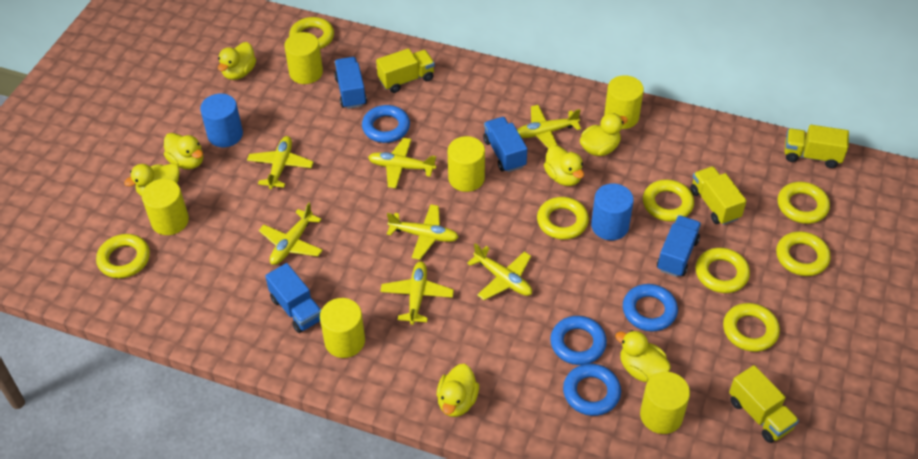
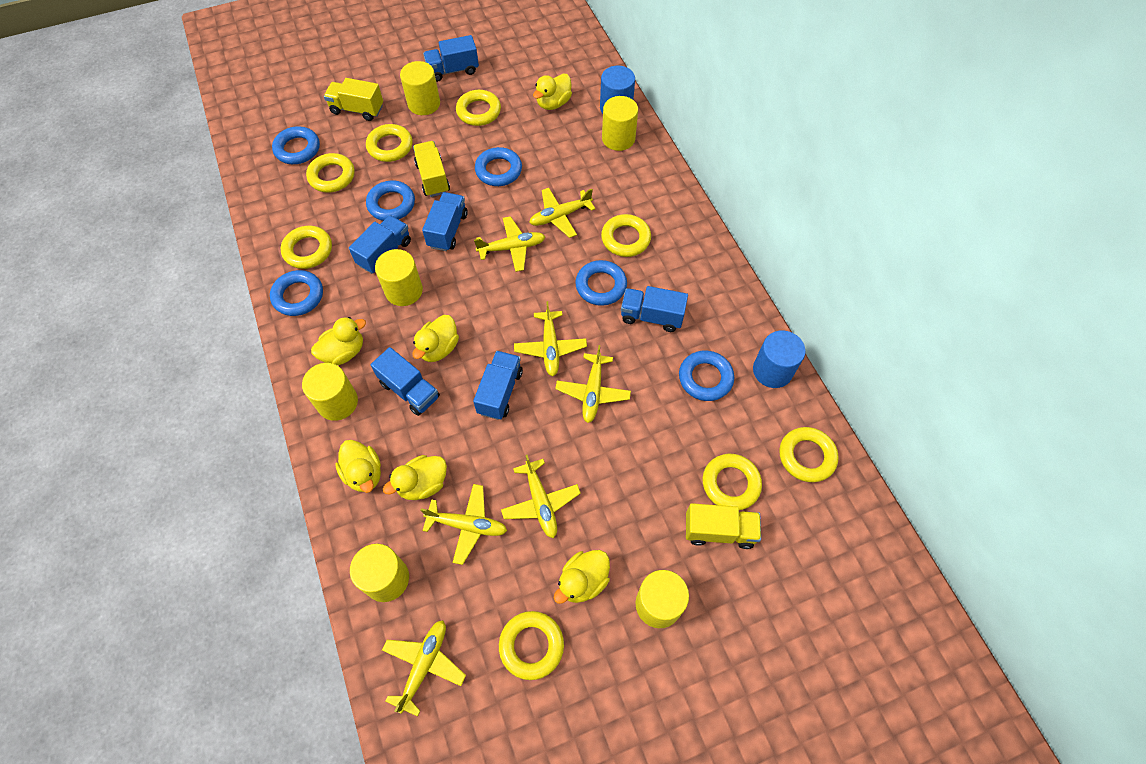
blue ring: 4 -> 6
blue truck: 4 -> 6
yellow duck: 7 -> 6
yellow truck: 4 -> 3

